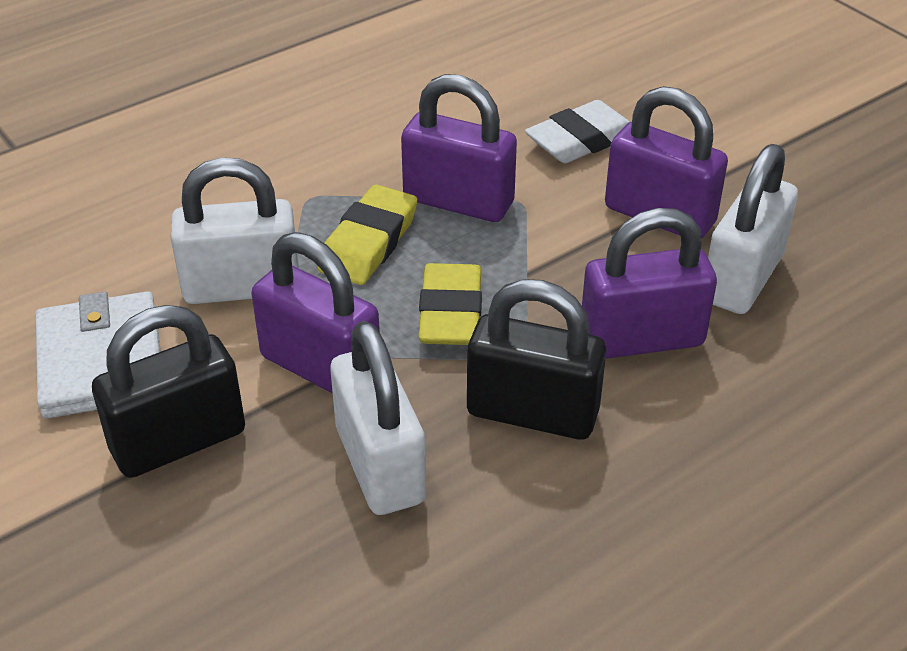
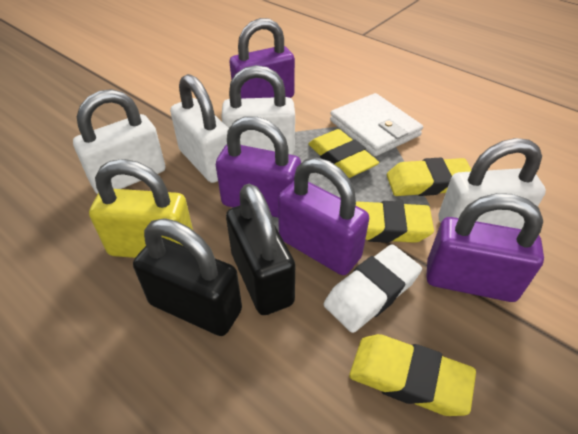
white padlock: 3 -> 4
yellow eraser: 2 -> 4
yellow padlock: 0 -> 1

